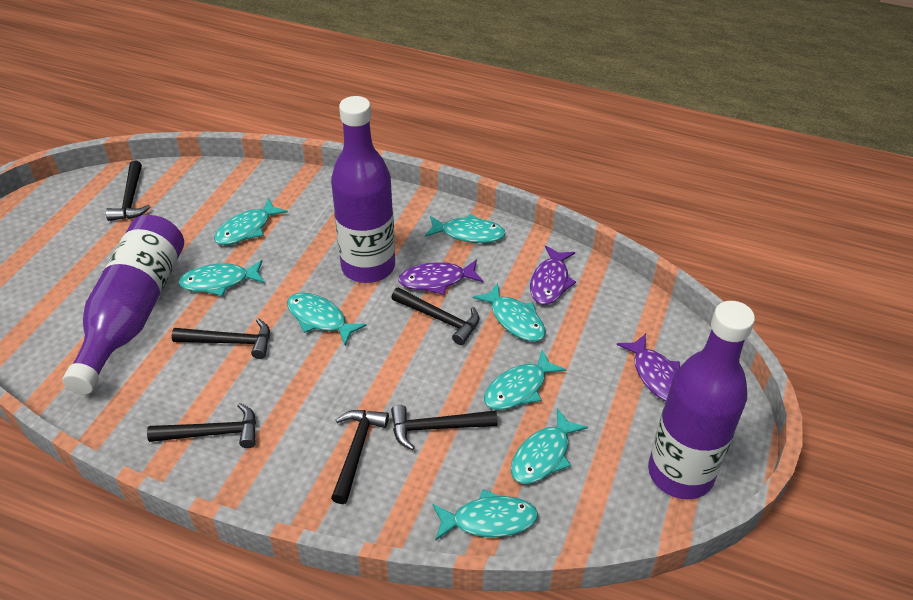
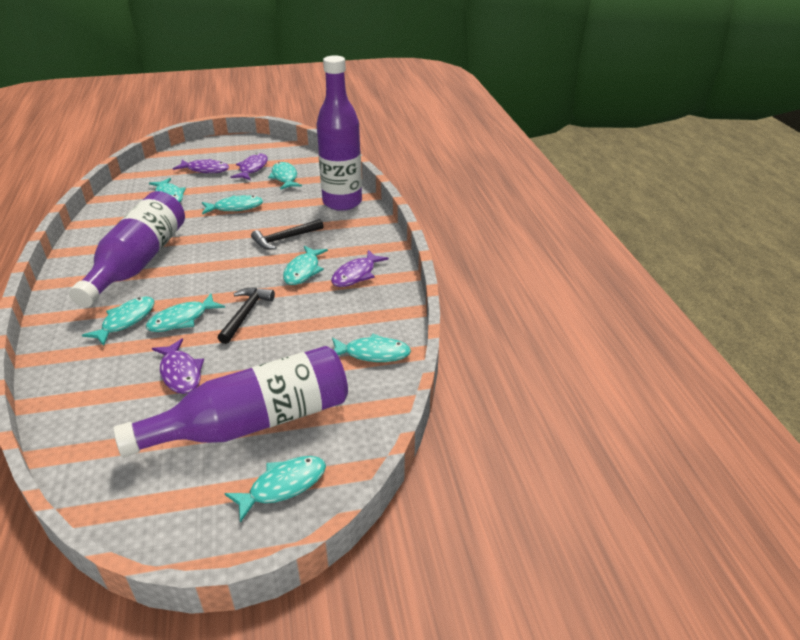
black hammer: 6 -> 2
purple fish: 3 -> 4

